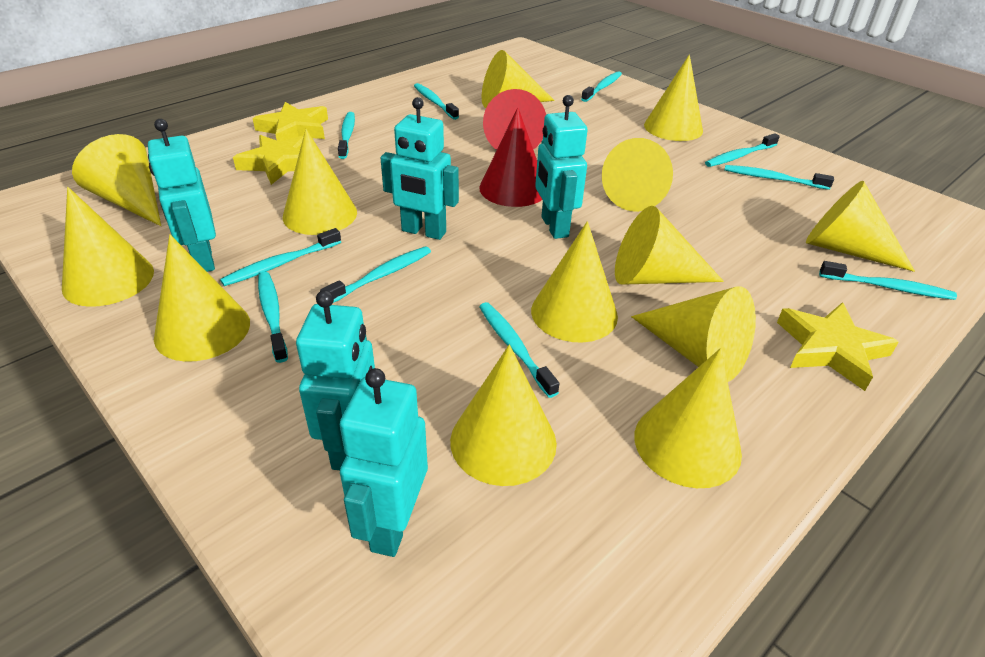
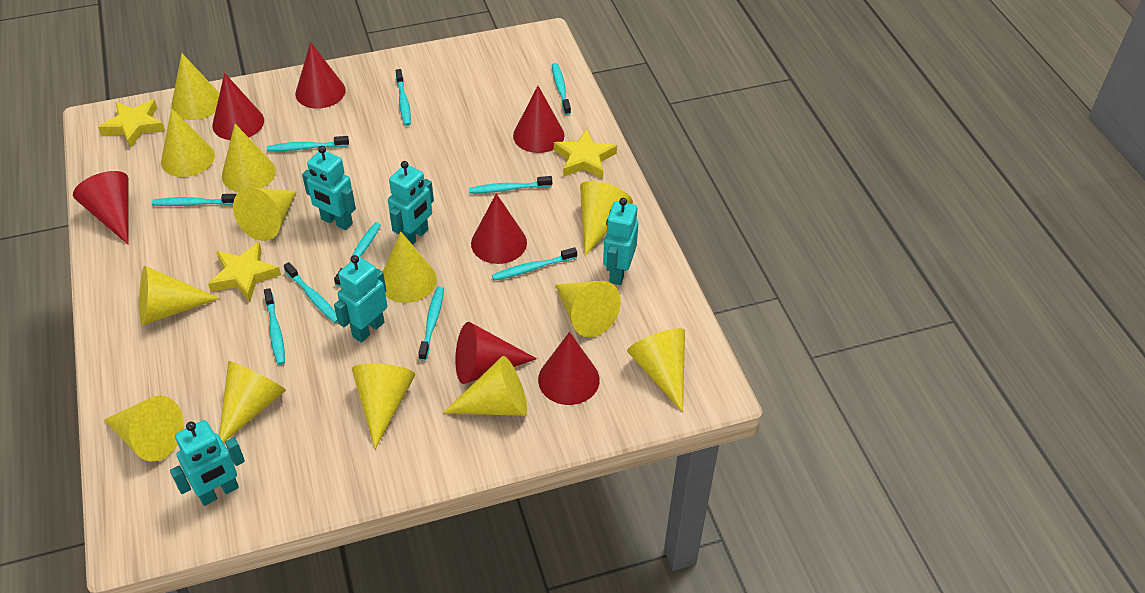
red cone: 2 -> 7

